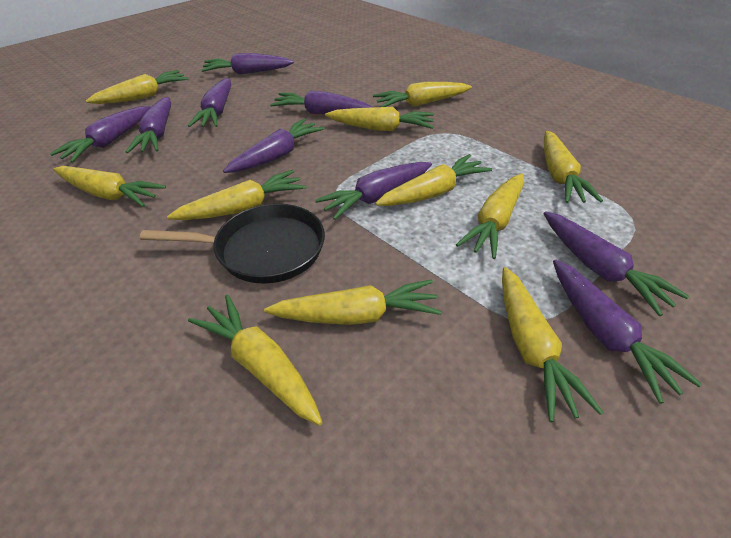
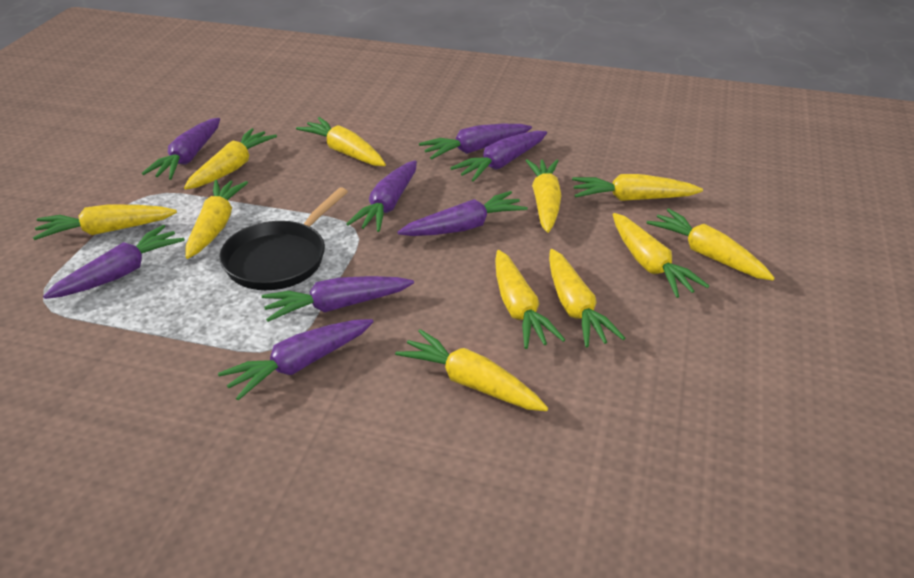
purple carrot: 9 -> 8

